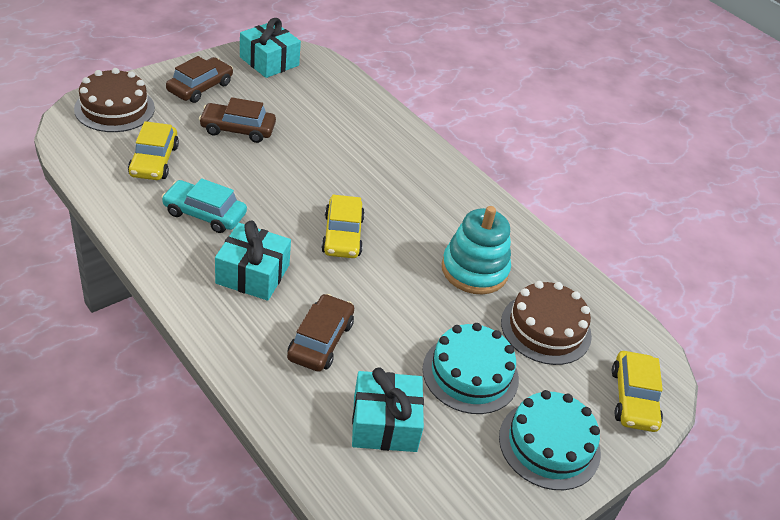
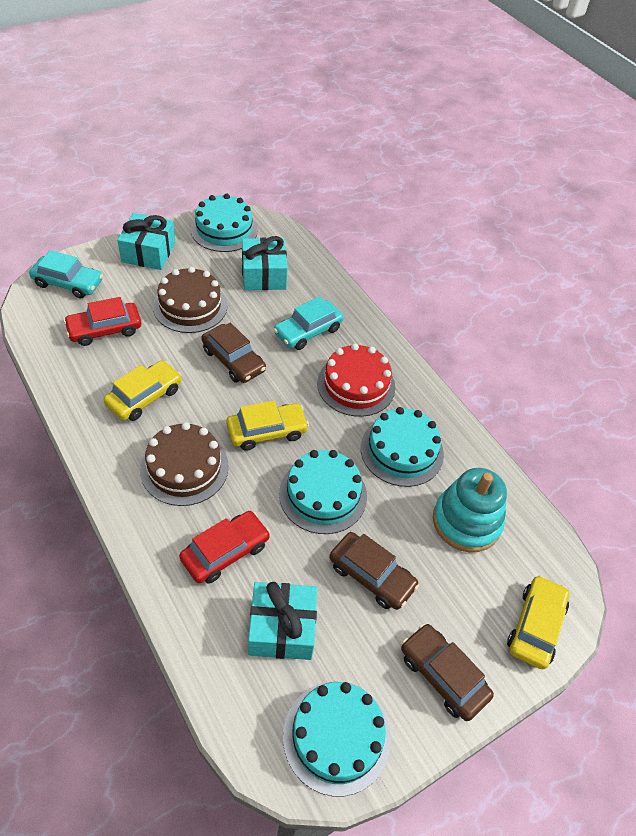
red cake: 0 -> 1
red car: 0 -> 2
turquoise cake: 2 -> 4
turquoise car: 1 -> 2

